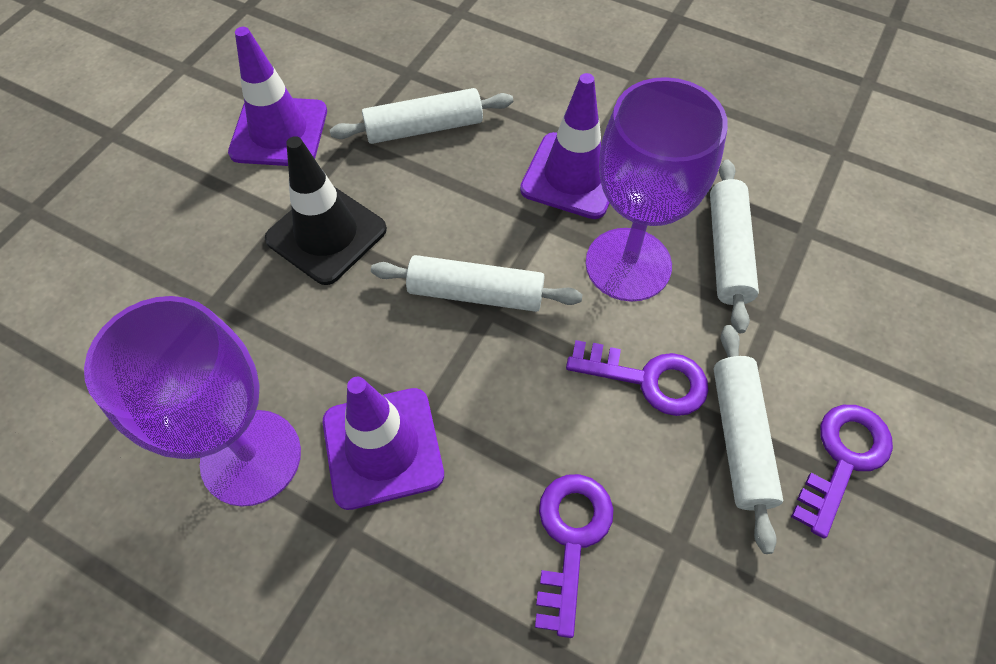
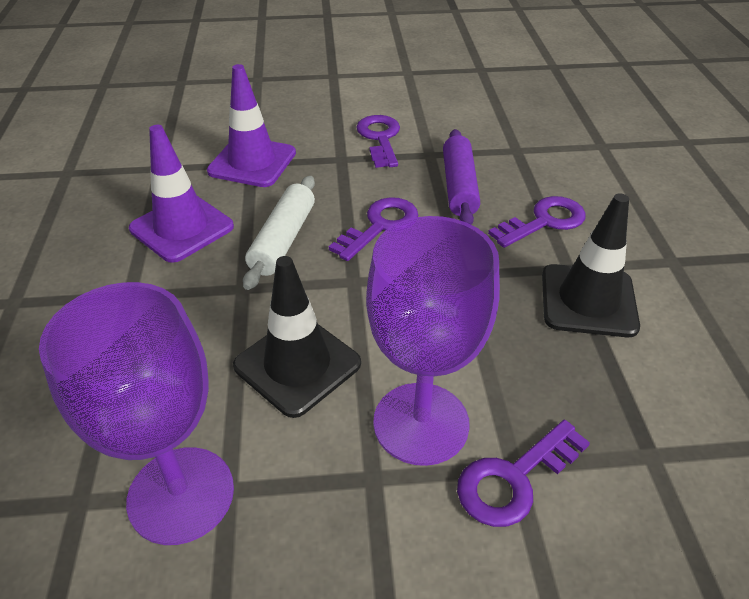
black traffic cone: 1 -> 2
purple key: 3 -> 4
purple rolling pin: 0 -> 1
purple traffic cone: 3 -> 2
white rolling pin: 4 -> 1

